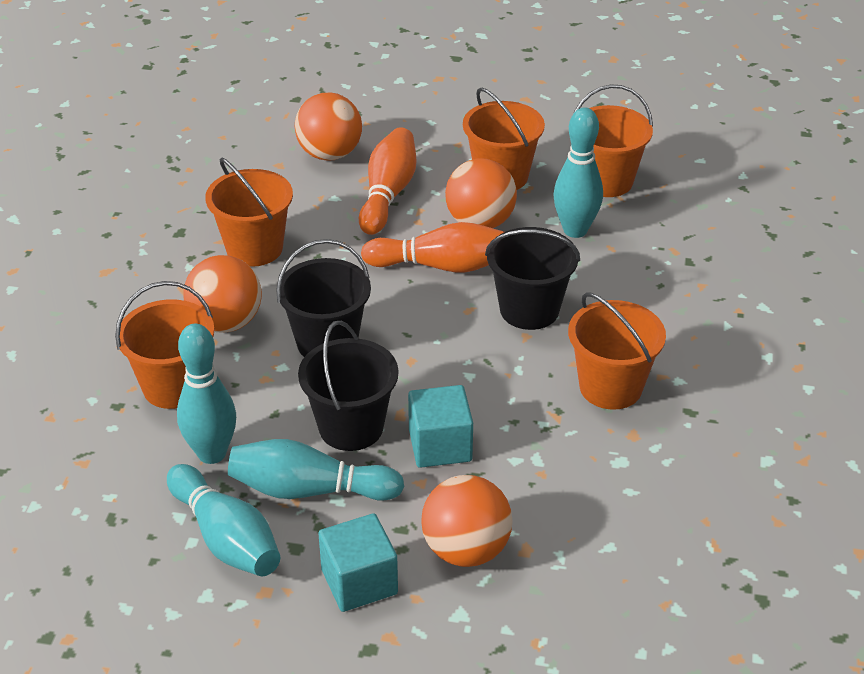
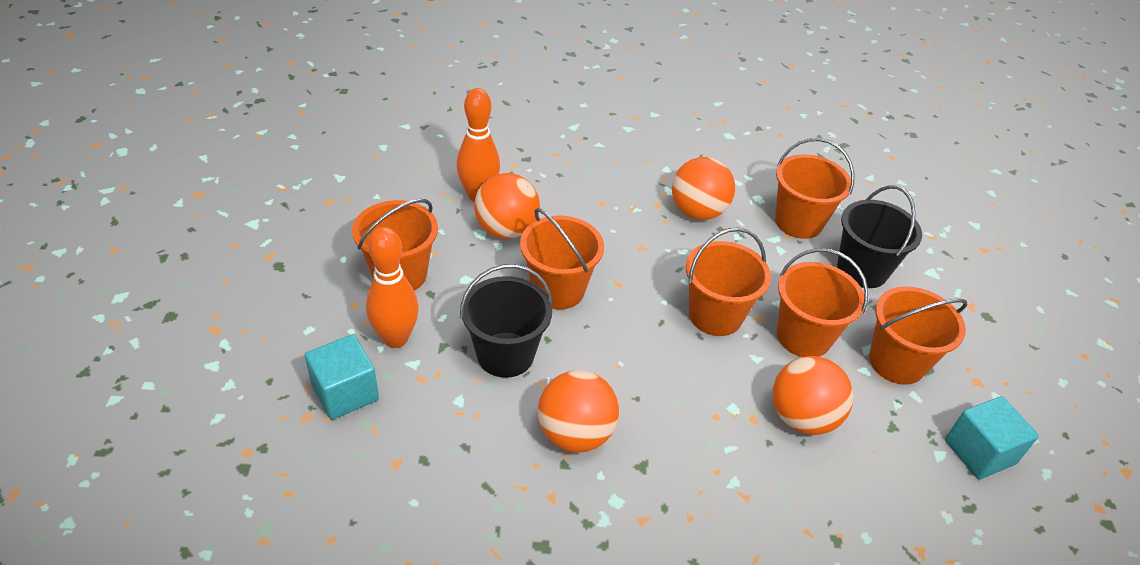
black bucket: 3 -> 2
orange bucket: 5 -> 6
turquoise bowling pin: 4 -> 0

